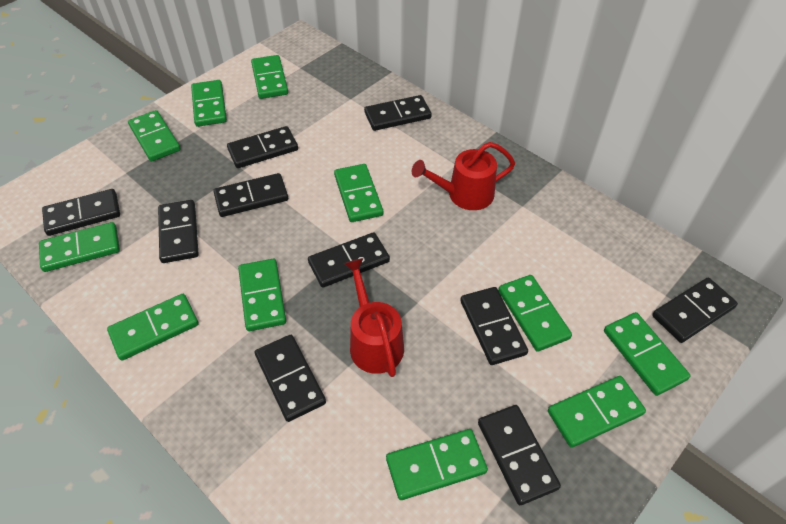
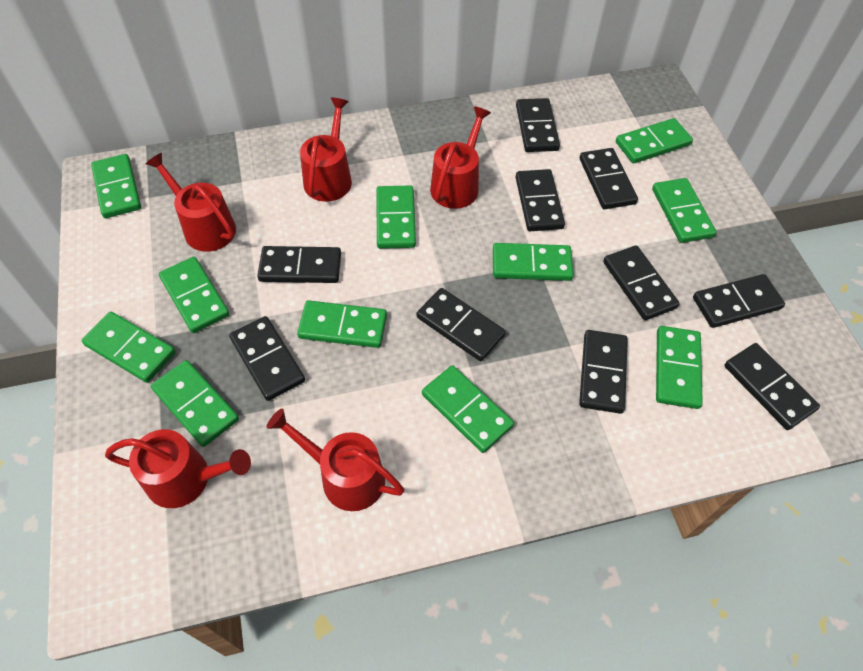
red watering can: 2 -> 5

